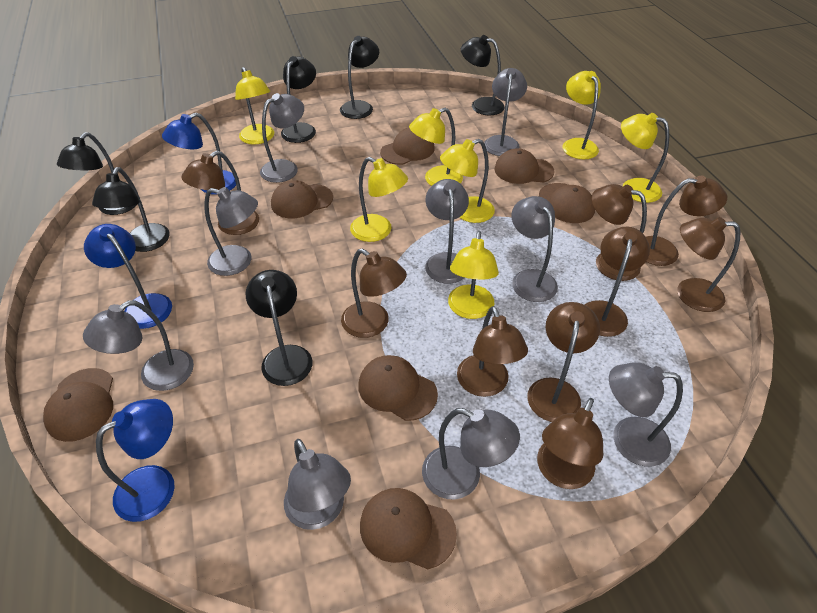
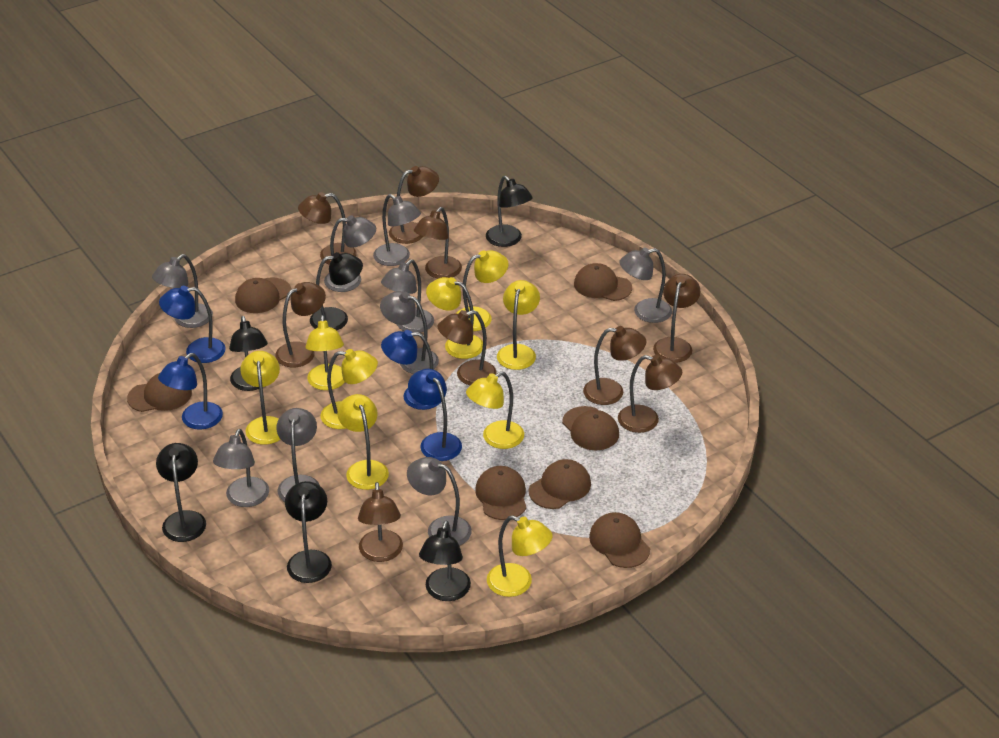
blue lamp: 3 -> 4
yellow lamp: 7 -> 9

